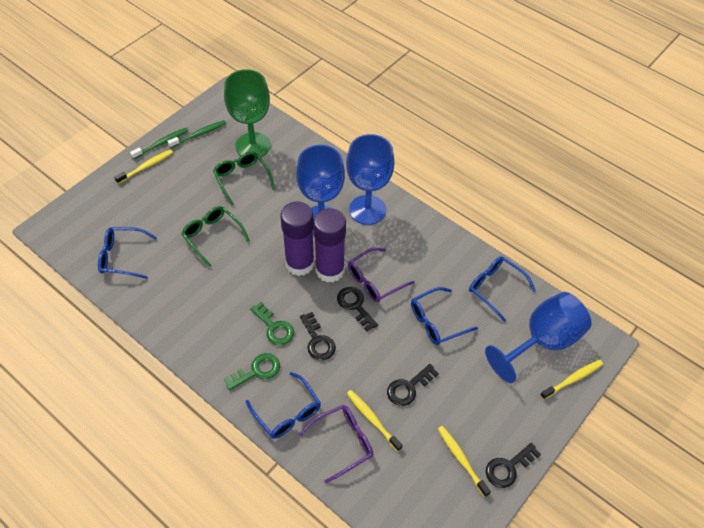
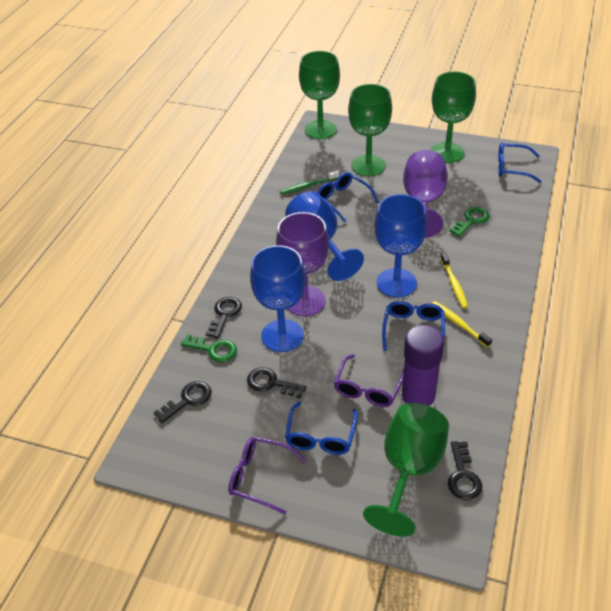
green glasses: 2 -> 0
green goblet: 1 -> 4
green toothbrush: 2 -> 1
purple glue stick: 2 -> 1
purple goblet: 0 -> 2
yellow toothbrush: 4 -> 2

